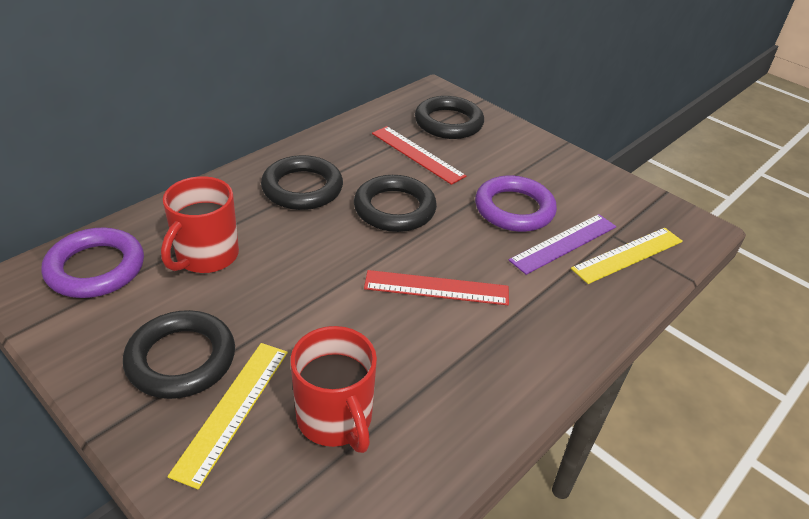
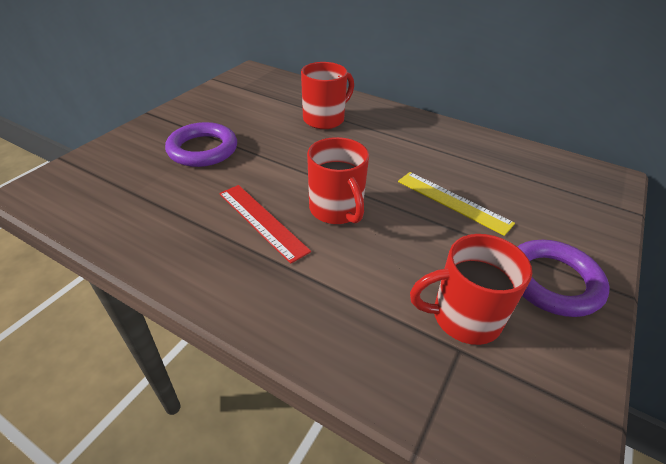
black ring: 4 -> 0
purple ruler: 1 -> 0
red mug: 2 -> 3
red ruler: 2 -> 1
yellow ruler: 2 -> 1

